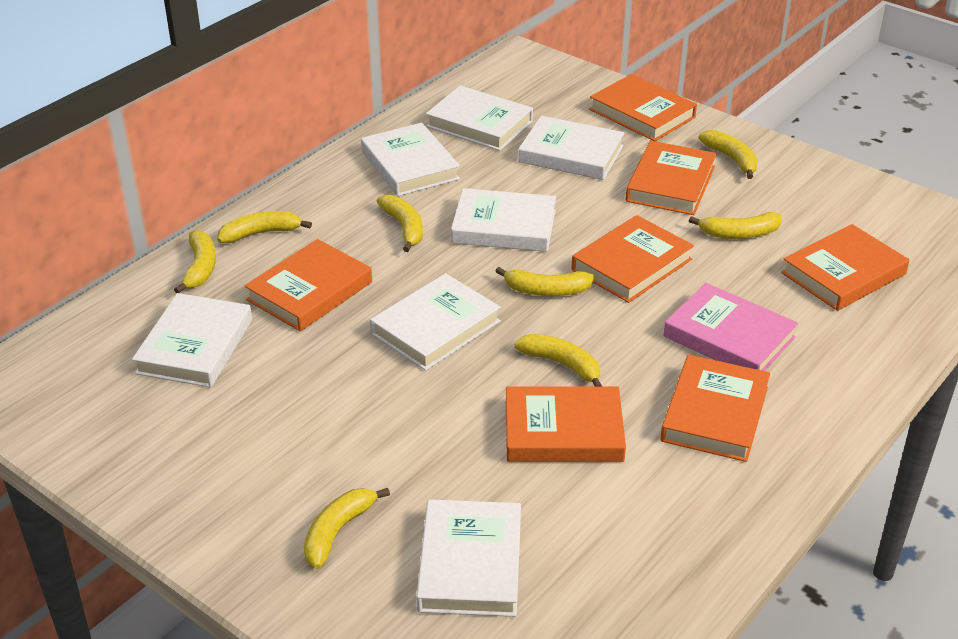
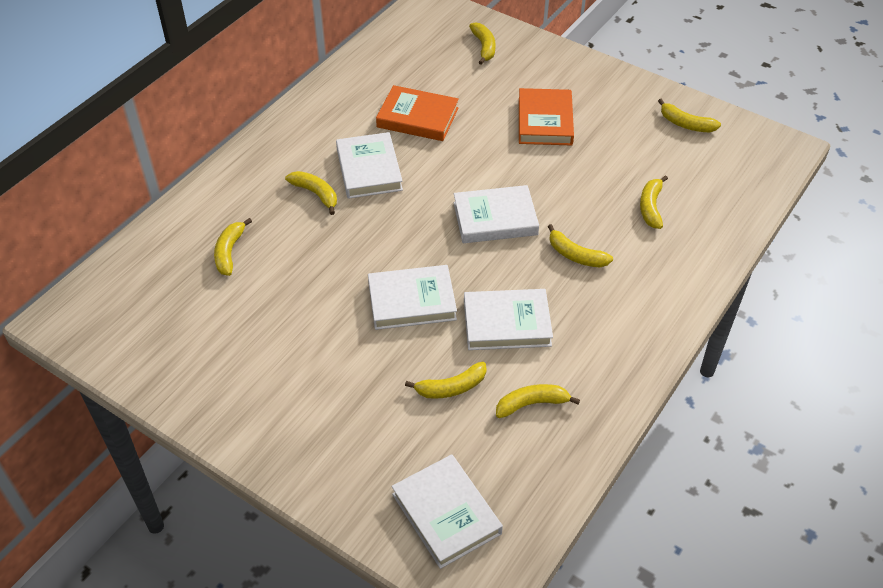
orange book: 7 -> 2
pink book: 1 -> 0
white book: 7 -> 5

